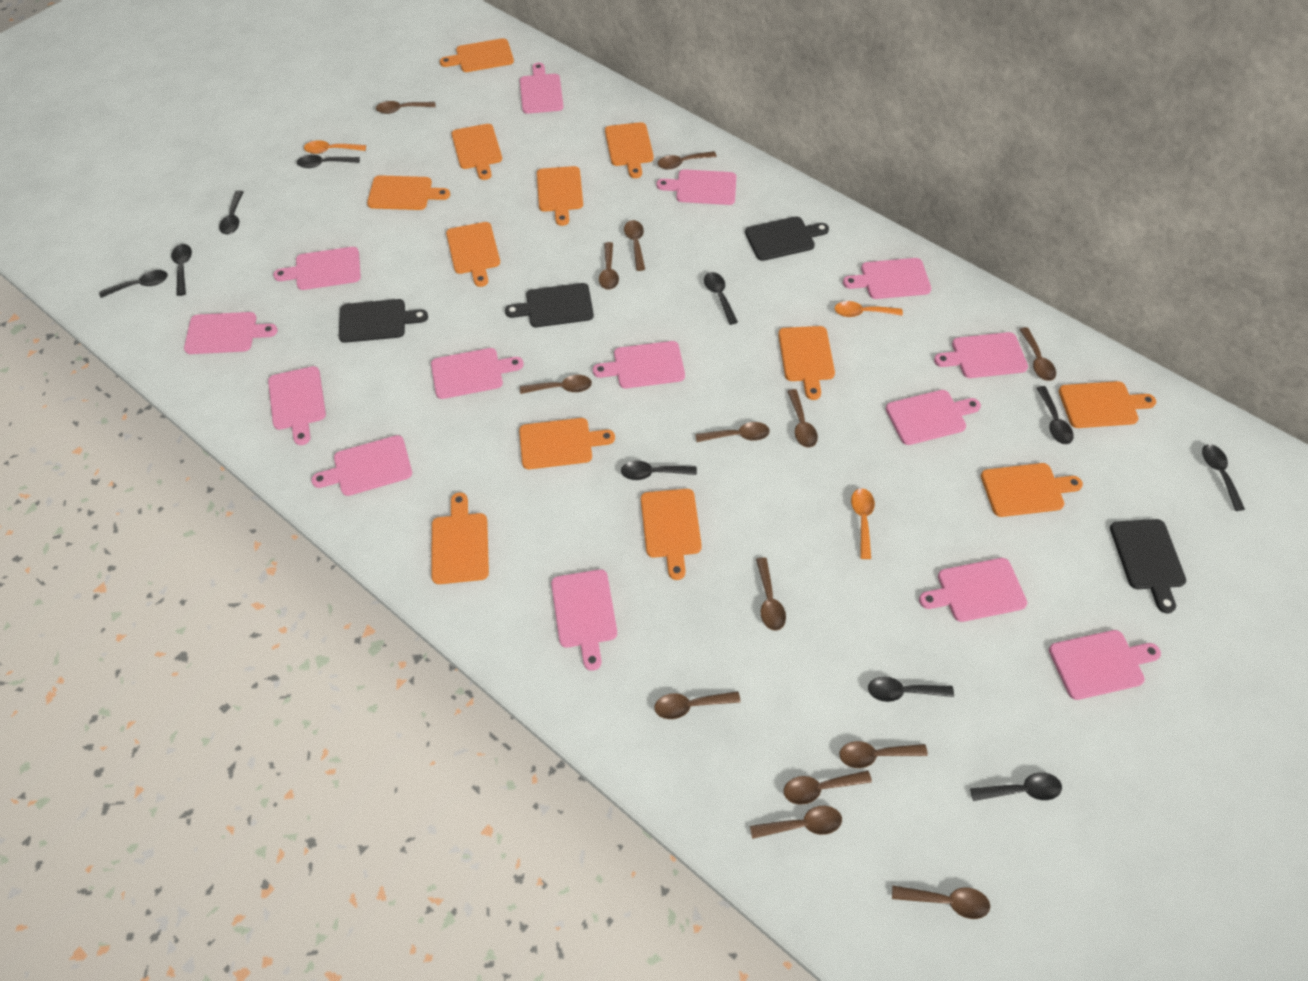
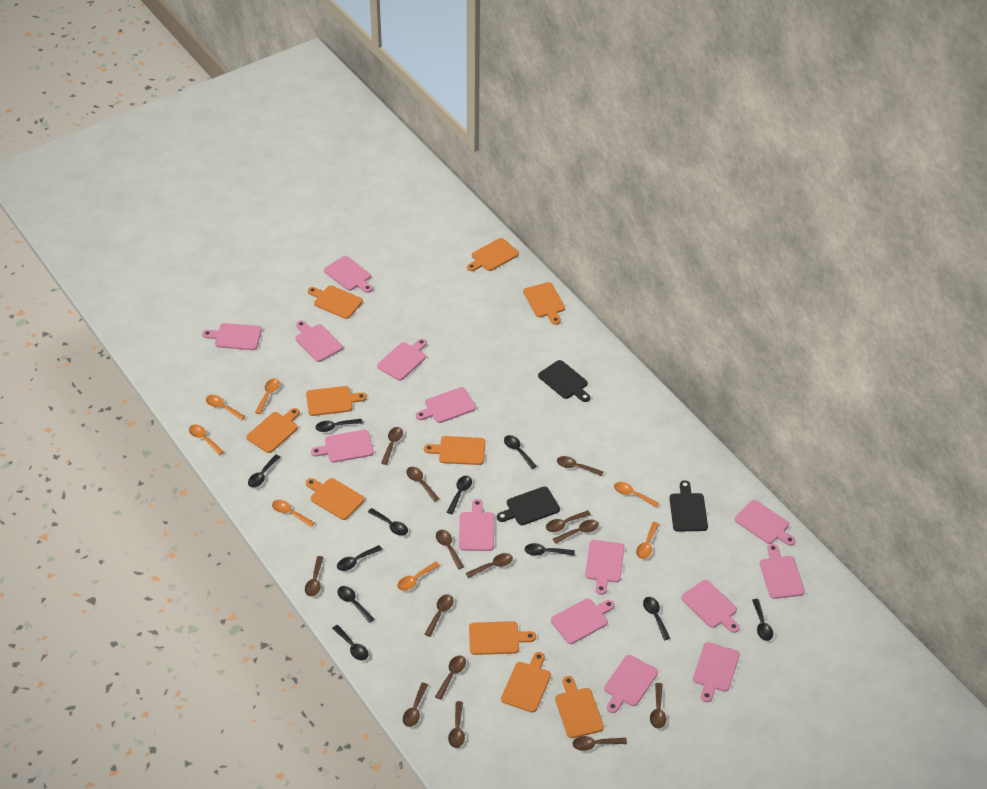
black cutting board: 4 -> 3
black spoon: 10 -> 11
orange cutting board: 12 -> 10
orange spoon: 3 -> 7

